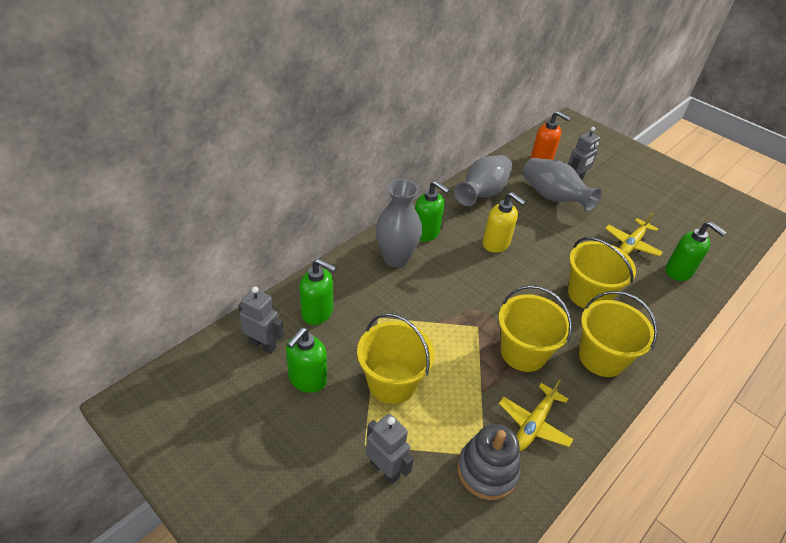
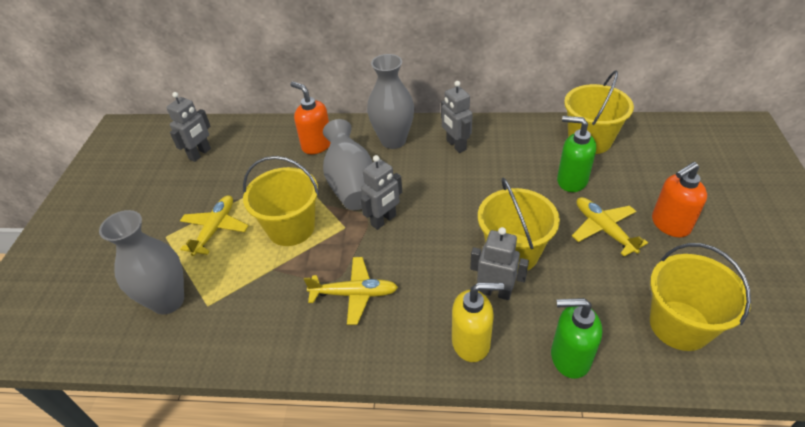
green soap dispenser: 4 -> 2
grey robot: 3 -> 4
grey stacking toy: 1 -> 0
orange soap dispenser: 1 -> 2
yellow plane: 2 -> 3

